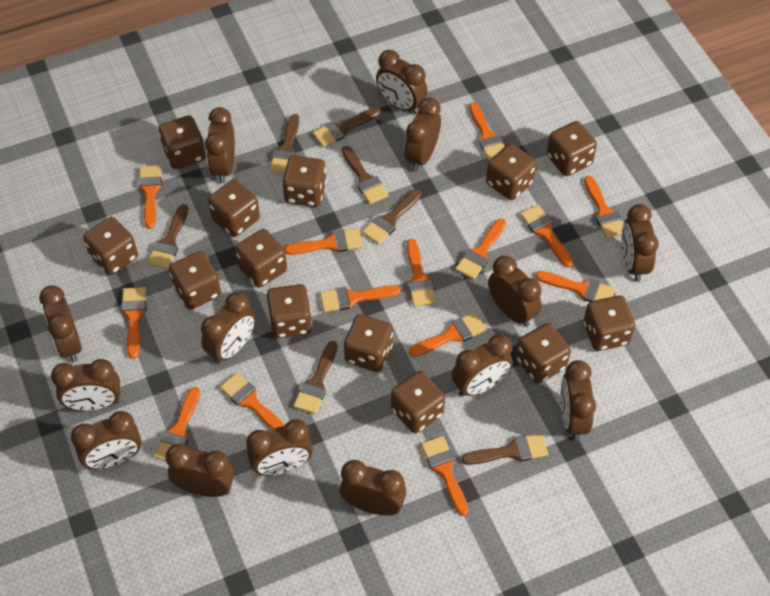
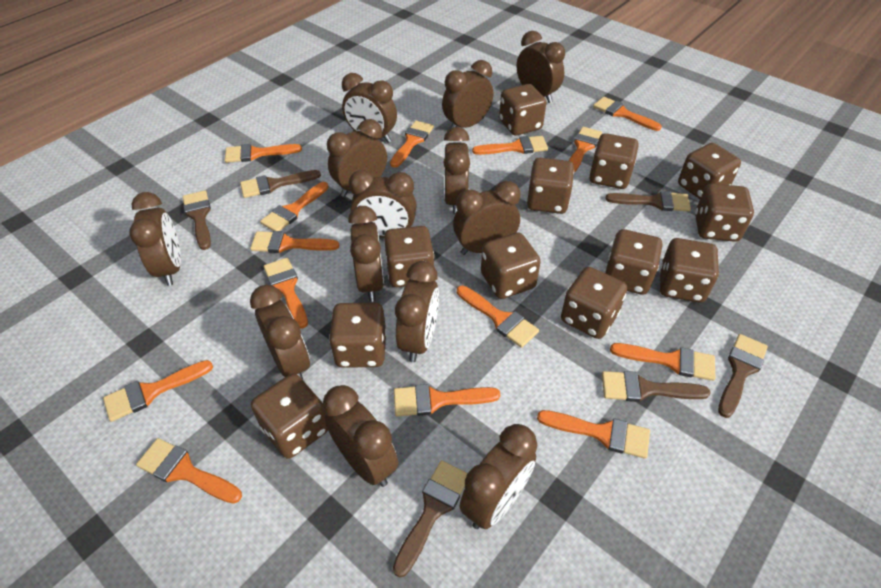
brown brush: 7 -> 6
brown clock: 14 -> 13
brown dice: 13 -> 12

